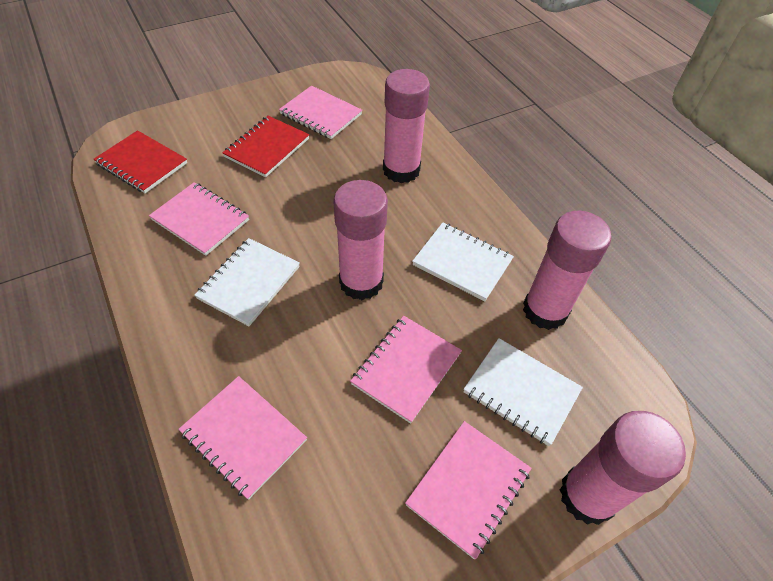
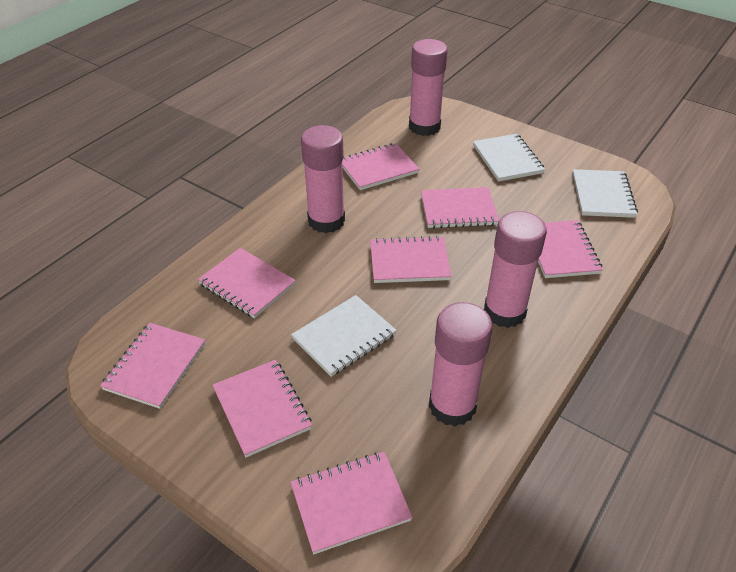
pink notebook: 5 -> 8
red notebook: 2 -> 0

